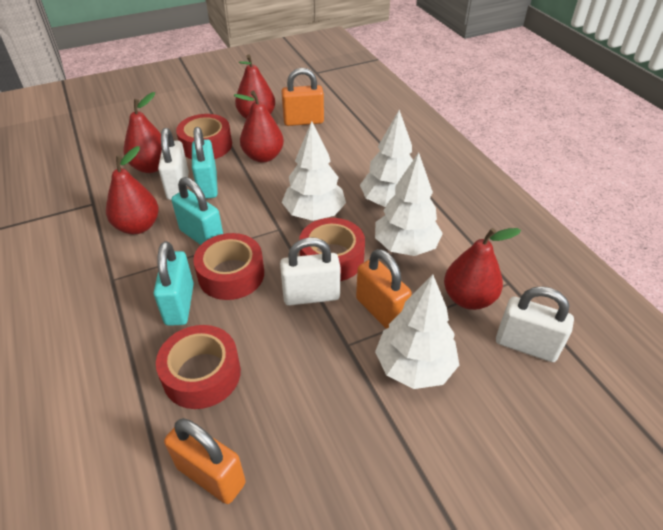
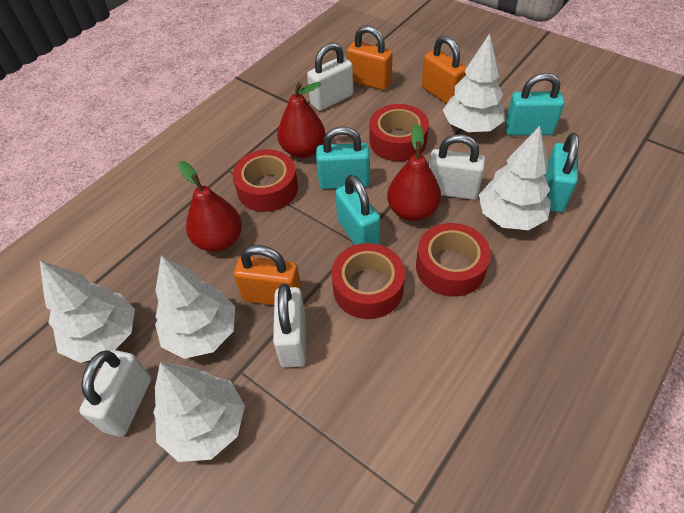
red pear: 5 -> 3
turquoise padlock: 3 -> 4
white padlock: 3 -> 4
white tree: 4 -> 5

